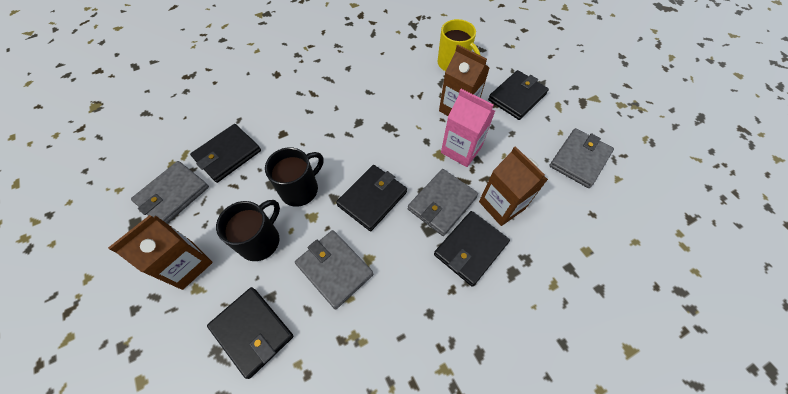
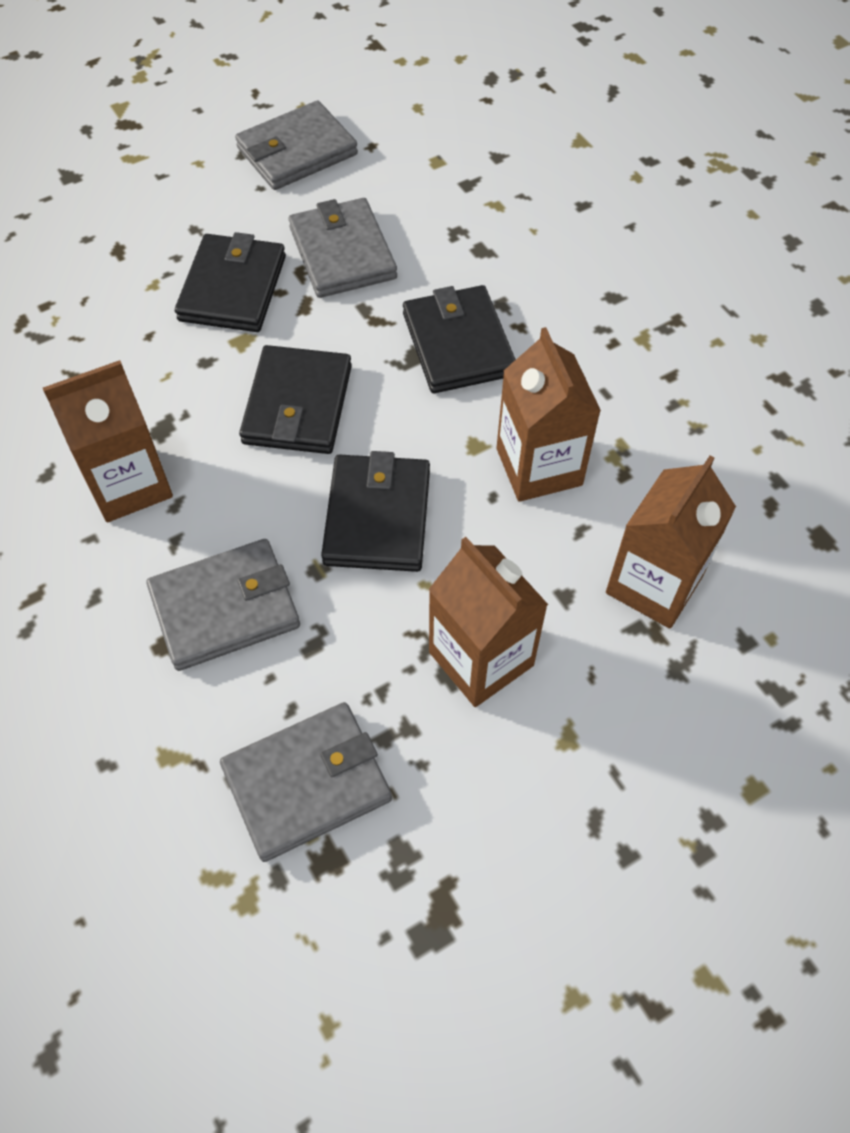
black mug: 2 -> 0
black wallet: 5 -> 4
brown carton: 3 -> 4
pink carton: 1 -> 0
yellow mug: 1 -> 0

